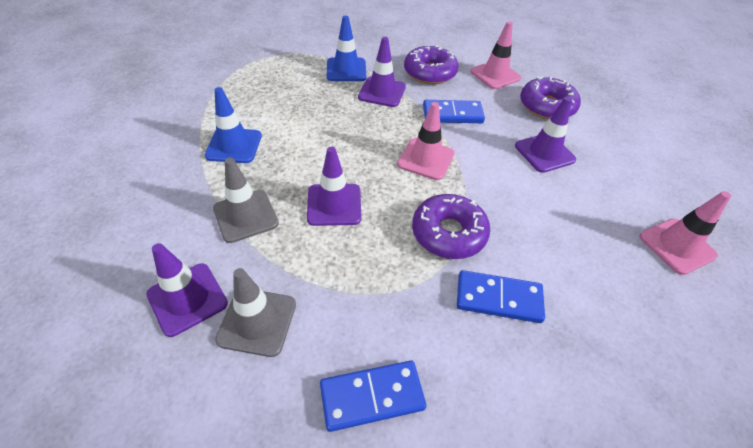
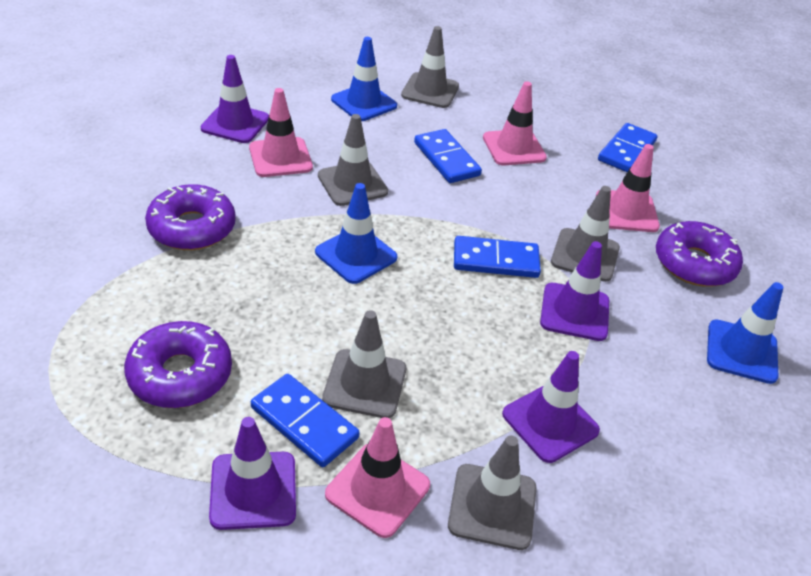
blue domino: 3 -> 4
blue traffic cone: 2 -> 3
grey traffic cone: 2 -> 5
pink traffic cone: 3 -> 4

